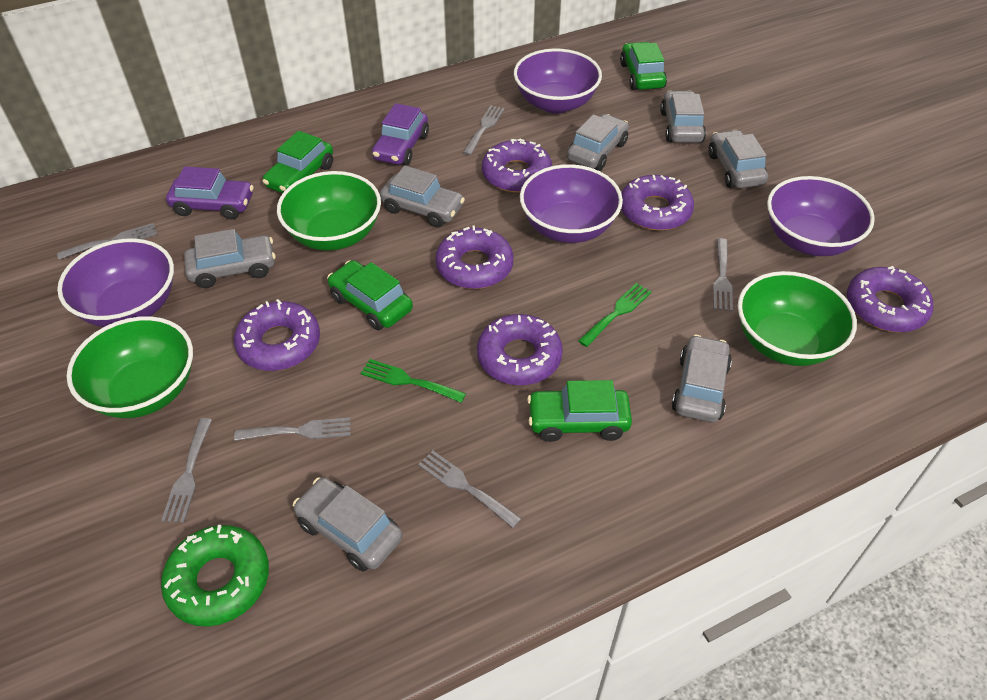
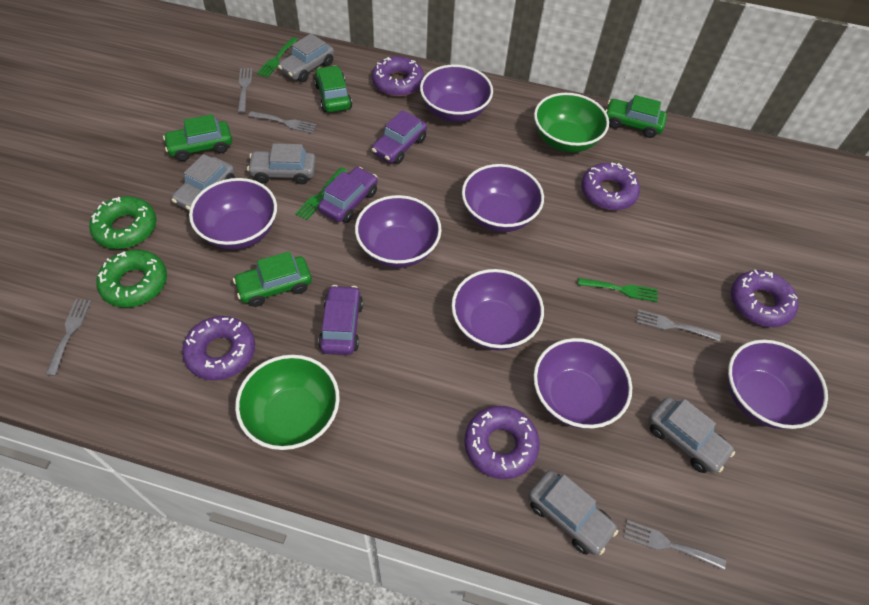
green bowl: 3 -> 2
green donut: 1 -> 2
green fork: 2 -> 3
grey car: 7 -> 5
grey fork: 6 -> 5
purple bowl: 4 -> 7
purple car: 2 -> 3
purple donut: 6 -> 5

